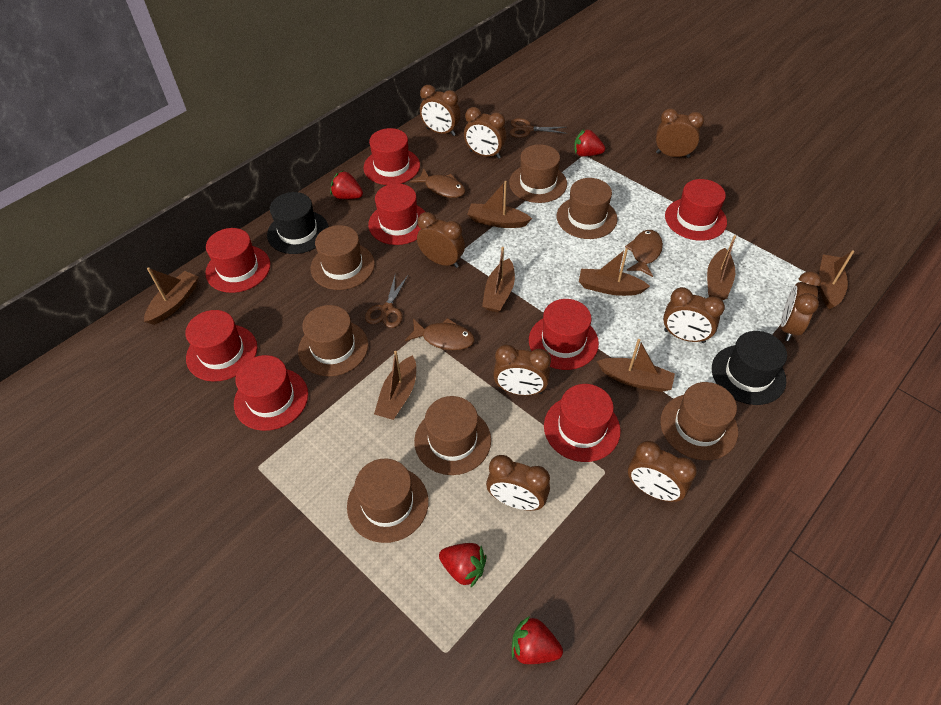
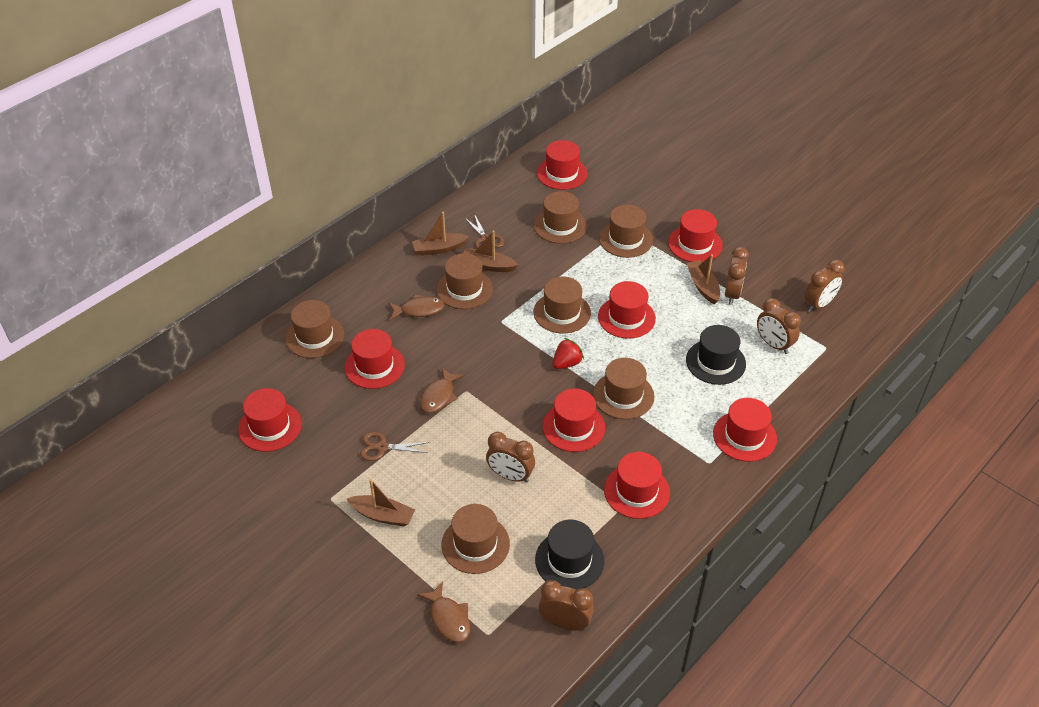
brown boat: 8 -> 4
brown clock: 9 -> 5
red strawberry: 4 -> 1

